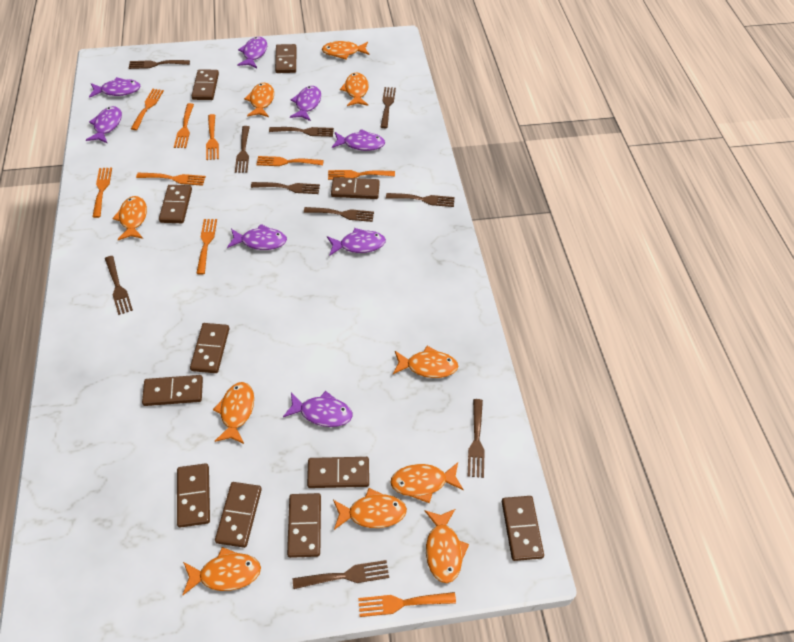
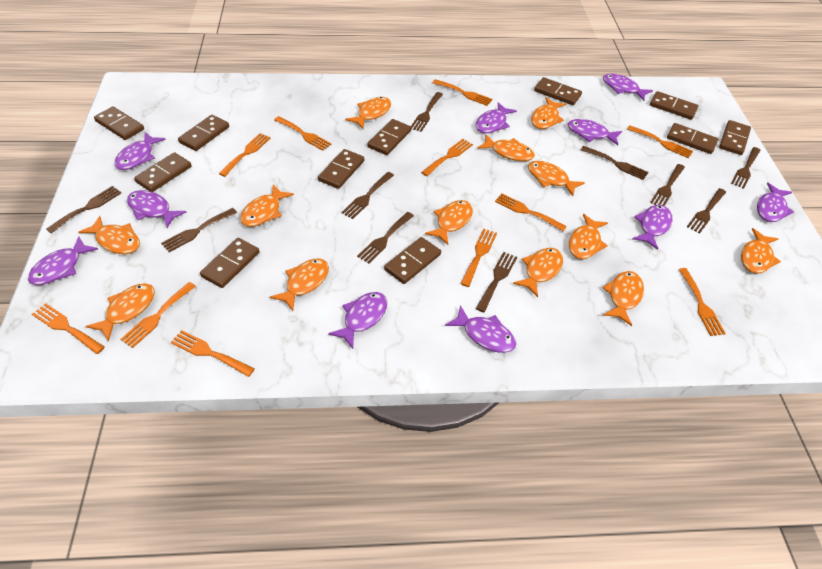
orange fish: 10 -> 13
orange fork: 9 -> 11
purple fish: 8 -> 10

